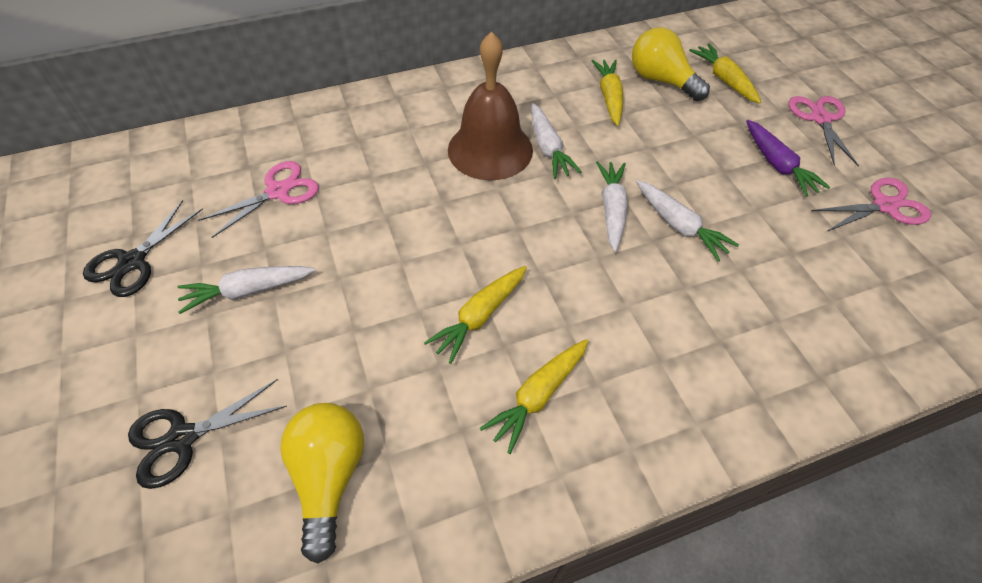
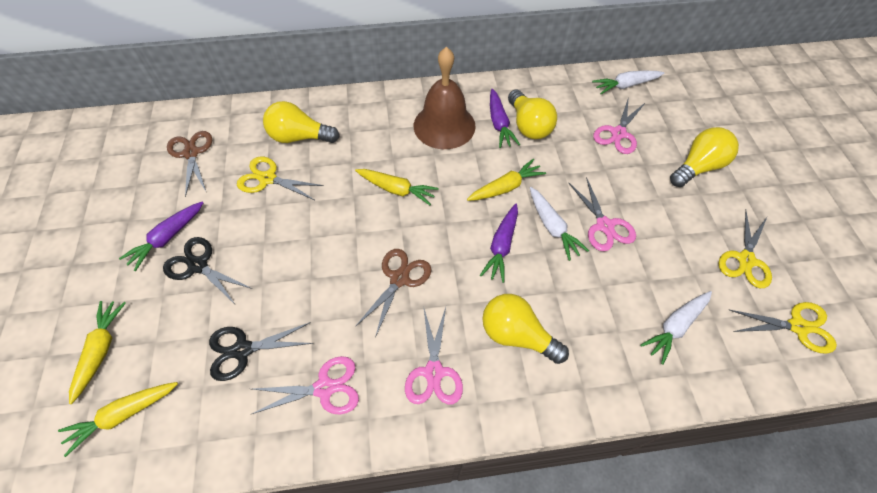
brown scissors: 0 -> 2
pink scissors: 3 -> 4
purple carrot: 1 -> 3
white carrot: 4 -> 3
yellow light bulb: 2 -> 4
yellow scissors: 0 -> 3

